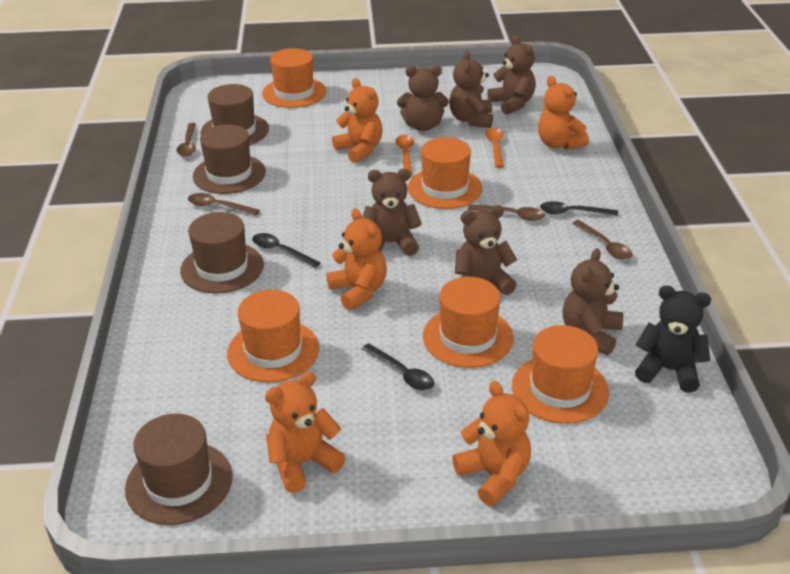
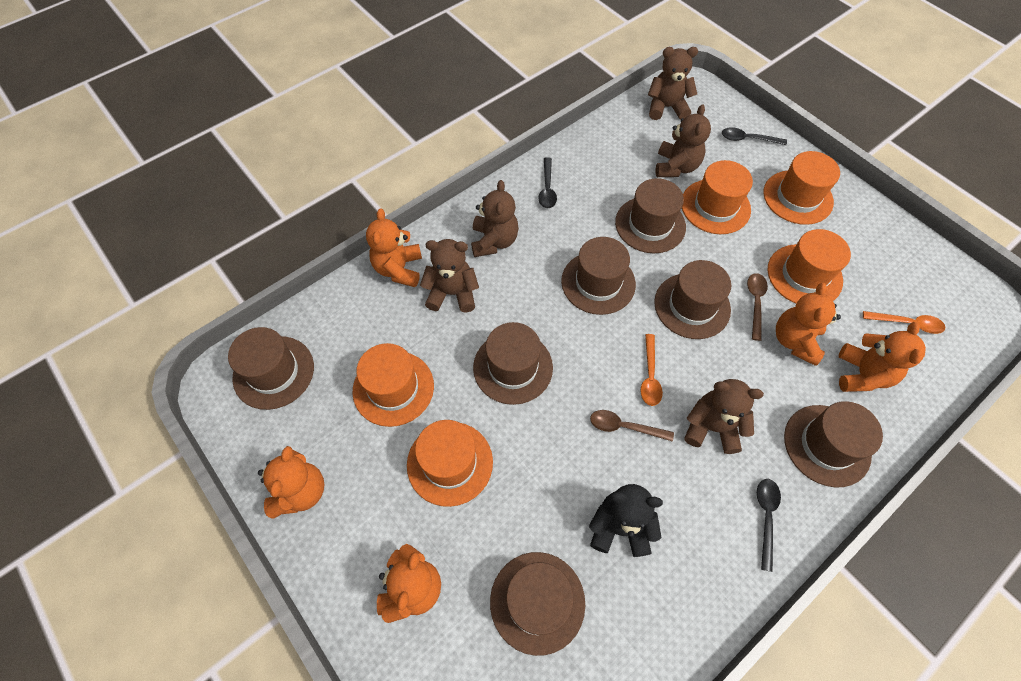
brown hat: 4 -> 7
brown spoon: 4 -> 2
brown teddy bear: 6 -> 5

